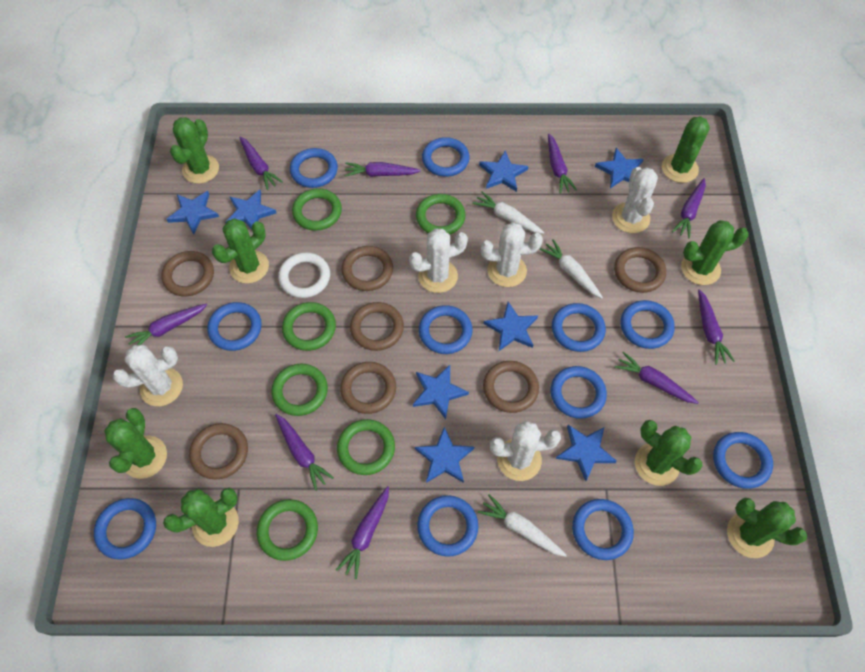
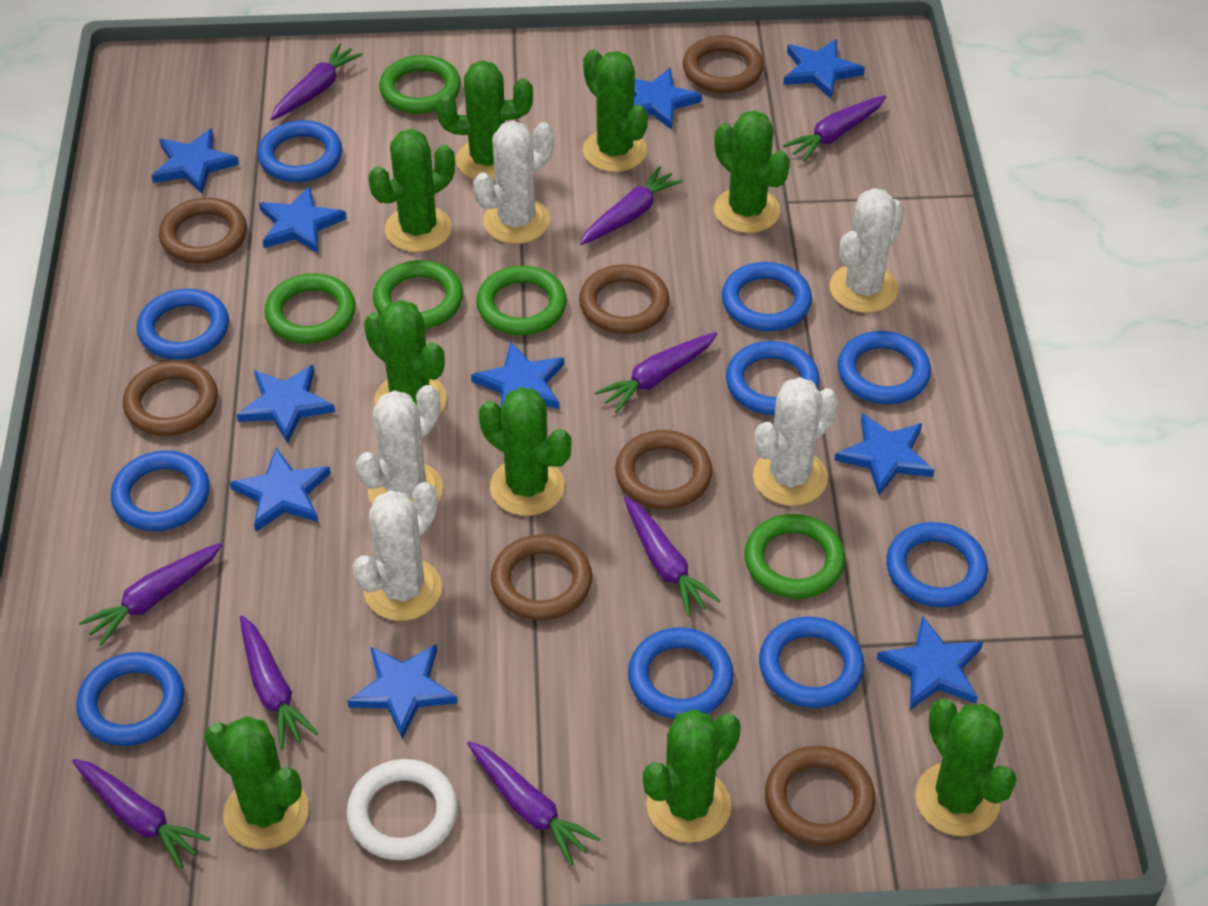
blue ring: 11 -> 10
blue star: 8 -> 10
green cactus: 8 -> 9
green ring: 6 -> 5
white carrot: 3 -> 0

